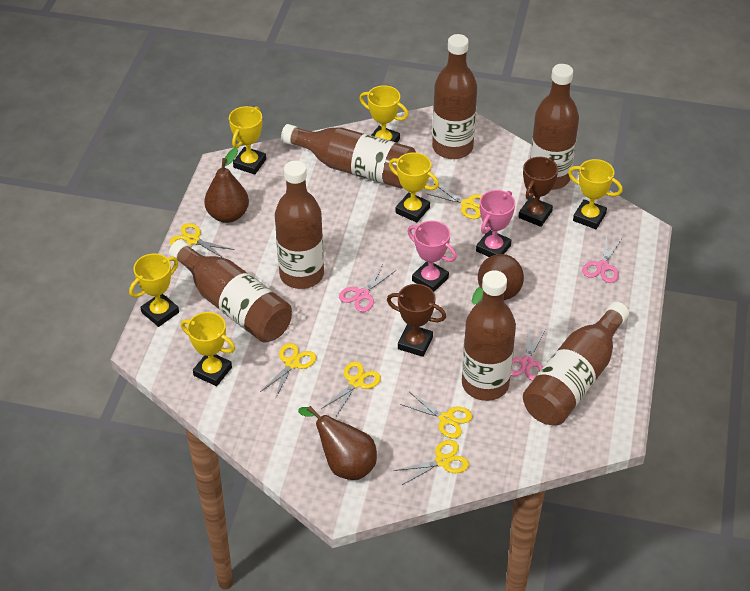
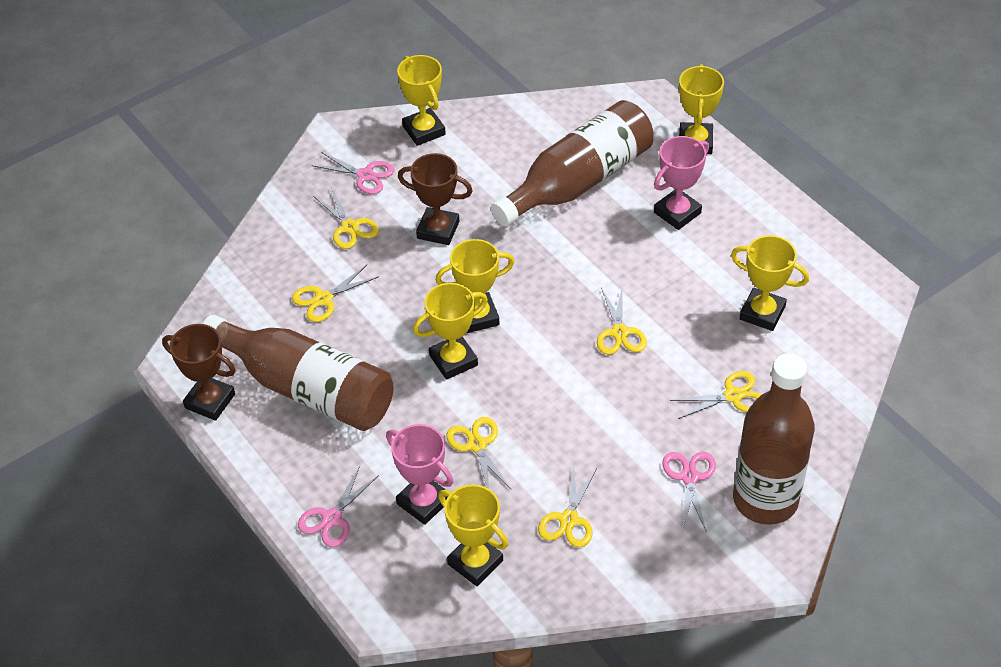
brown bottle: 7 -> 3
brown pear: 3 -> 0

